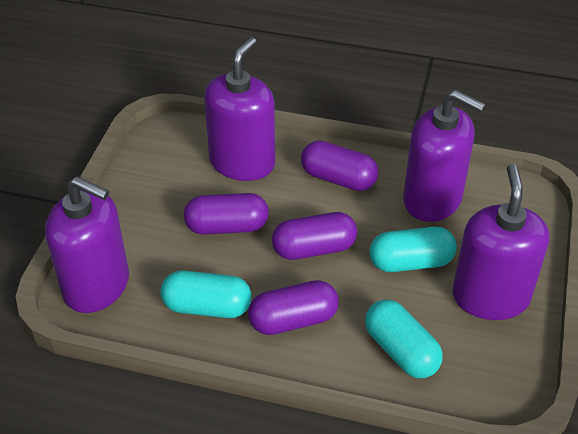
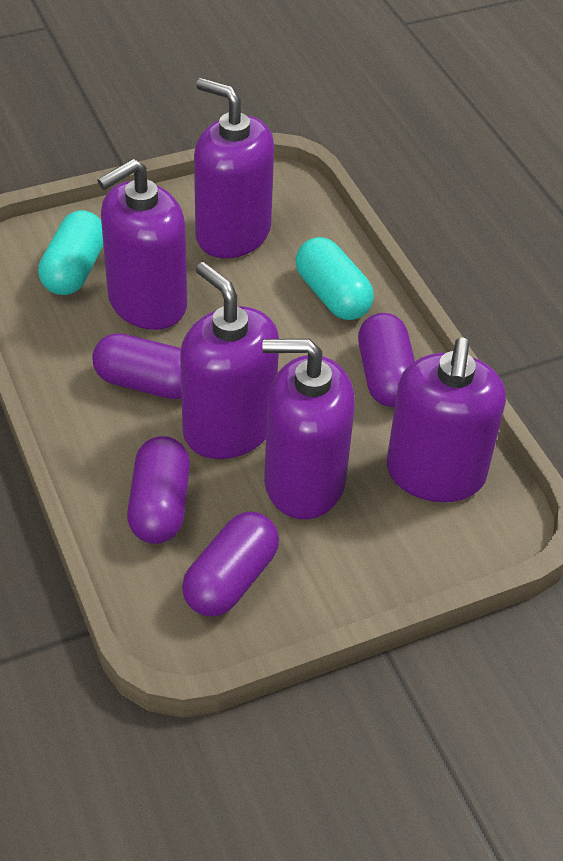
purple soap dispenser: 4 -> 5
turquoise capsule: 3 -> 2

